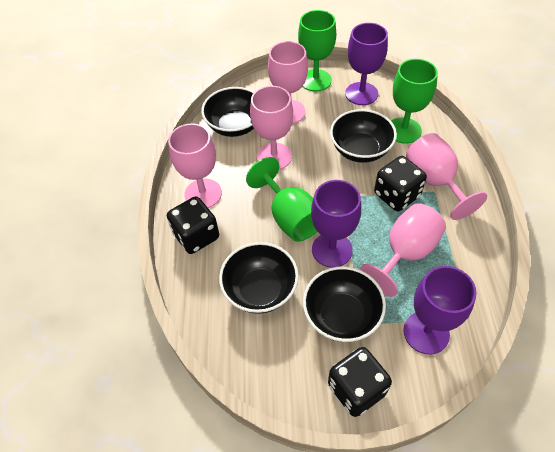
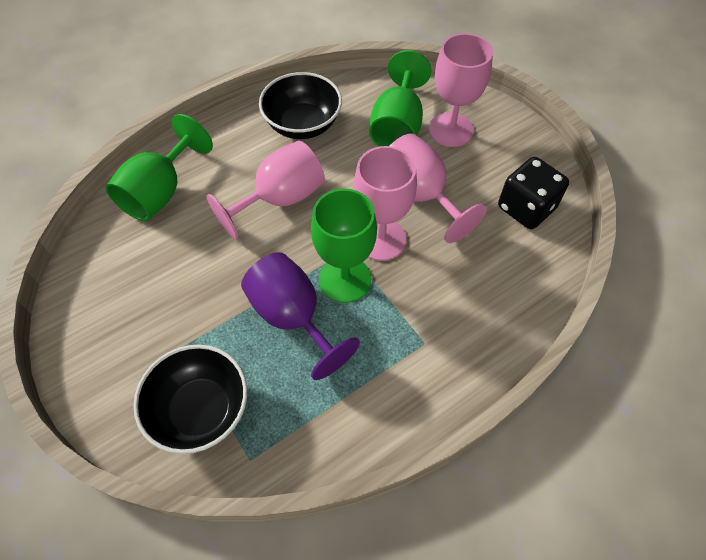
black bowl: 4 -> 2
black dice: 3 -> 1
pink goblet: 5 -> 4
purple goblet: 3 -> 1

